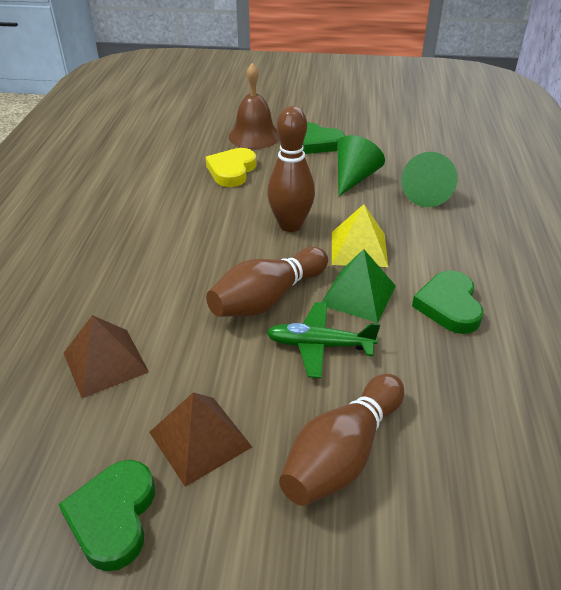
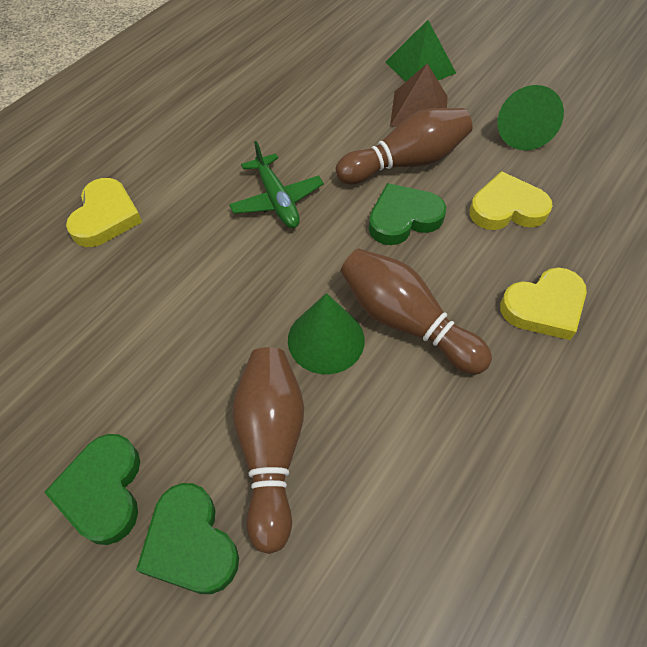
brown bell: 1 -> 0
brown pyramid: 2 -> 1
yellow heart: 1 -> 3
yellow pyramid: 1 -> 0

